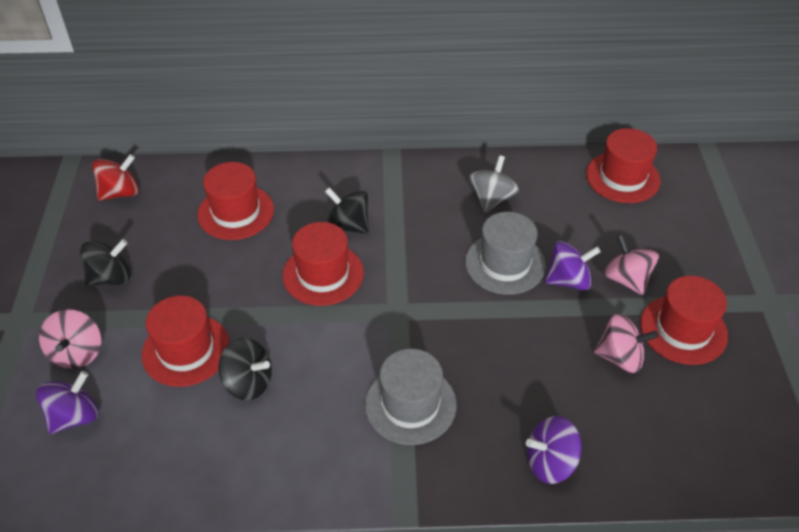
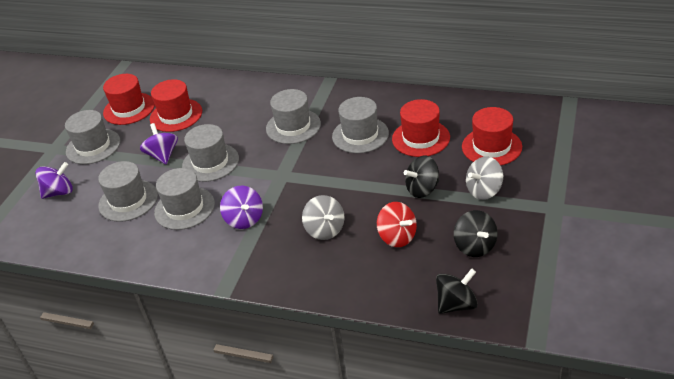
grey hat: 2 -> 6
grey spinning top: 1 -> 2
pink spinning top: 3 -> 0
red hat: 5 -> 4

